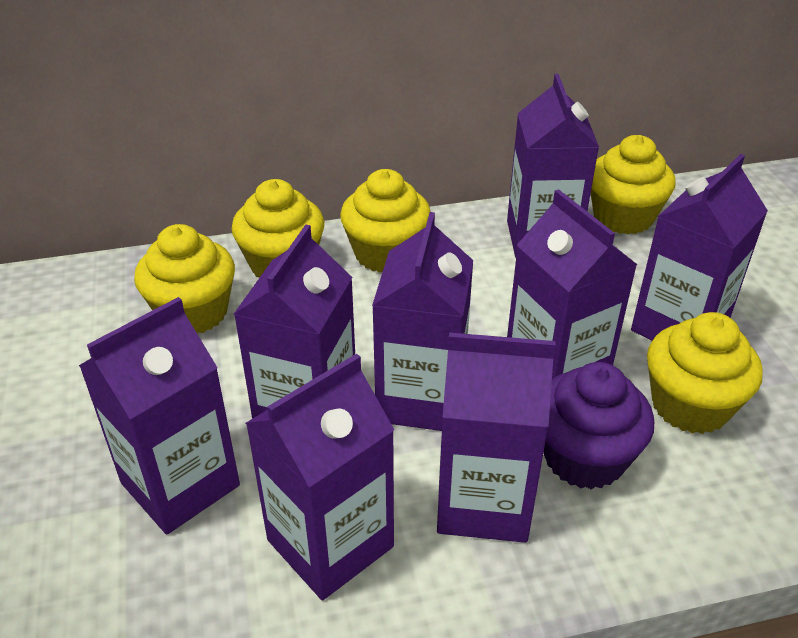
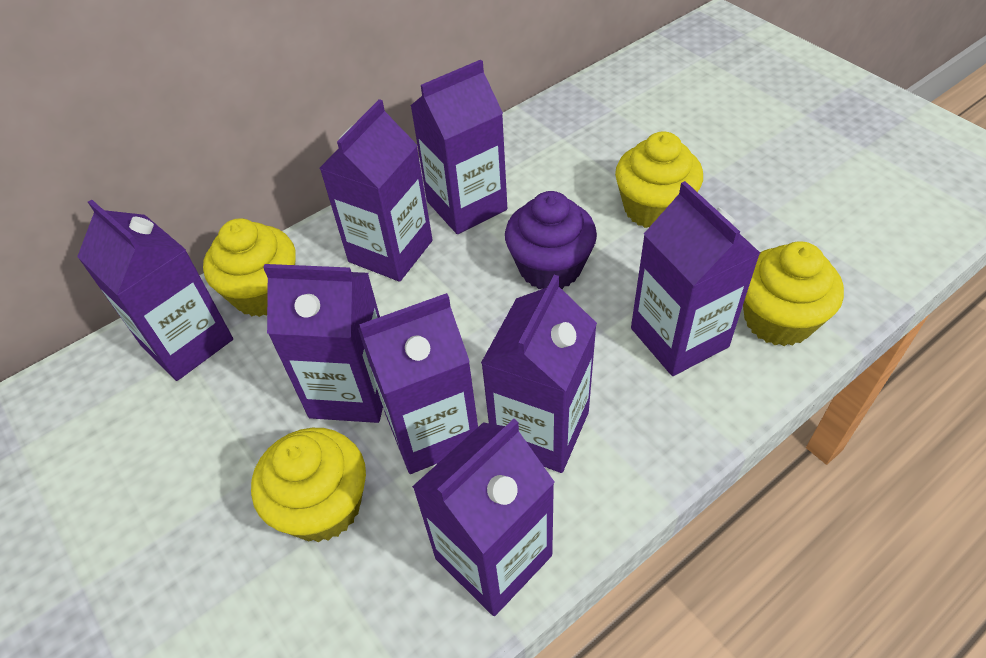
yellow cupcake: 5 -> 4

